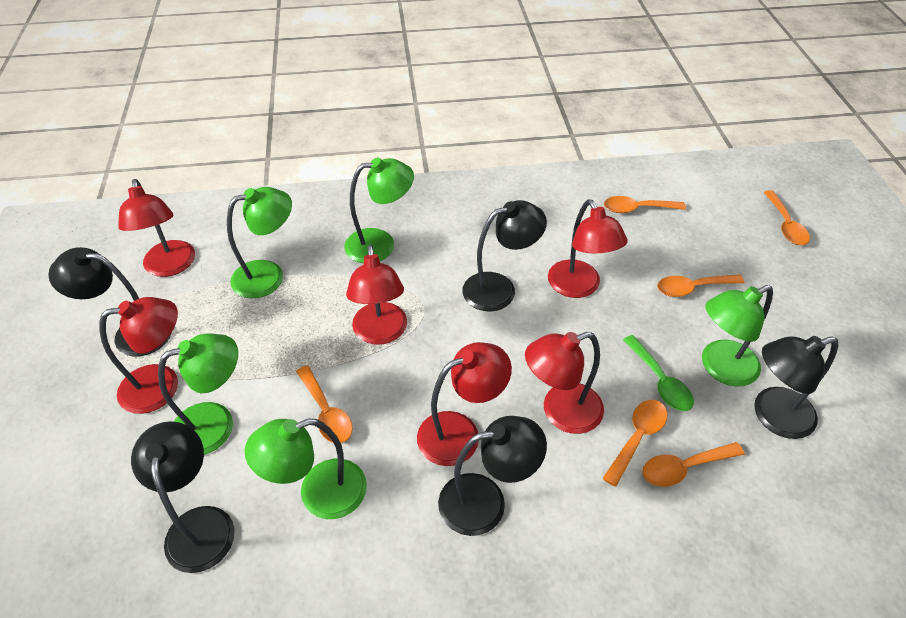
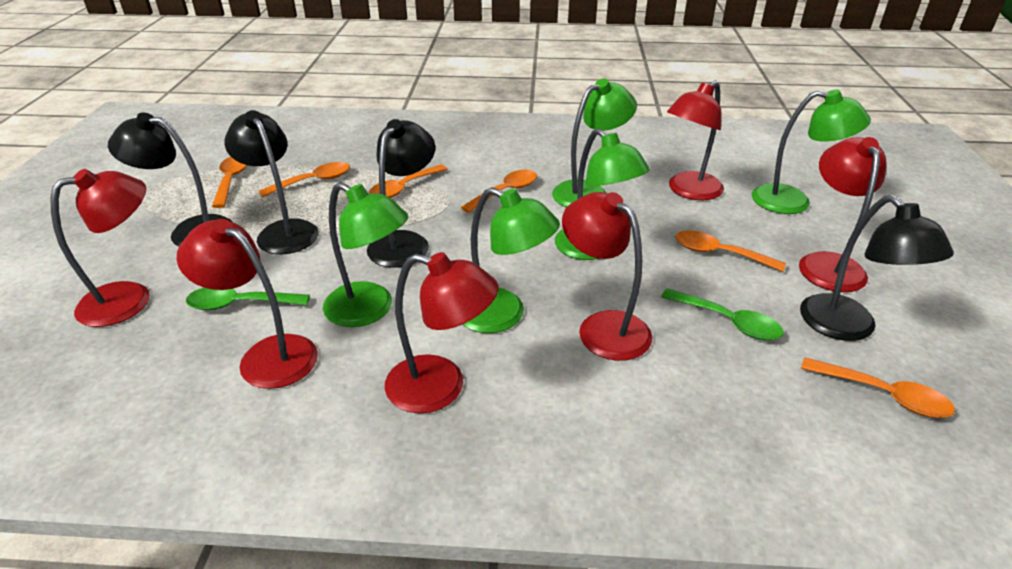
black lamp: 5 -> 4
green spoon: 1 -> 2

